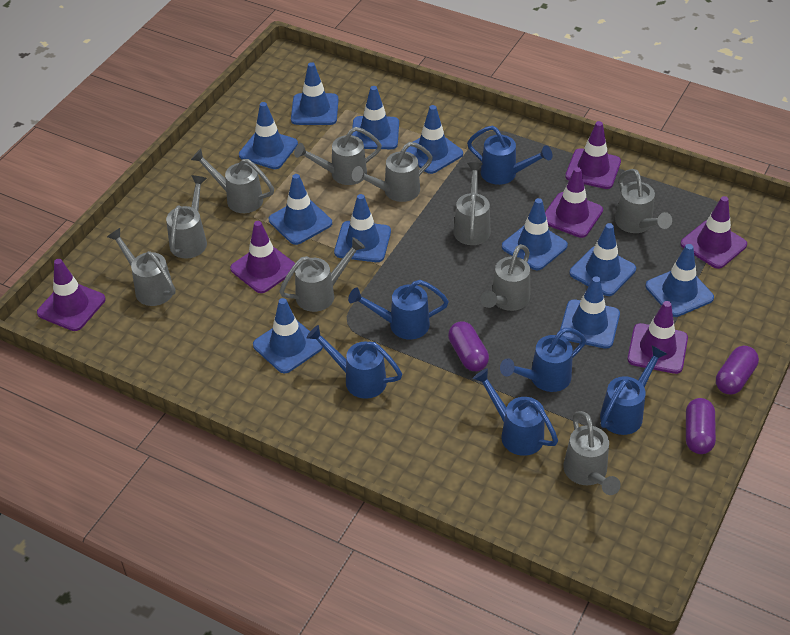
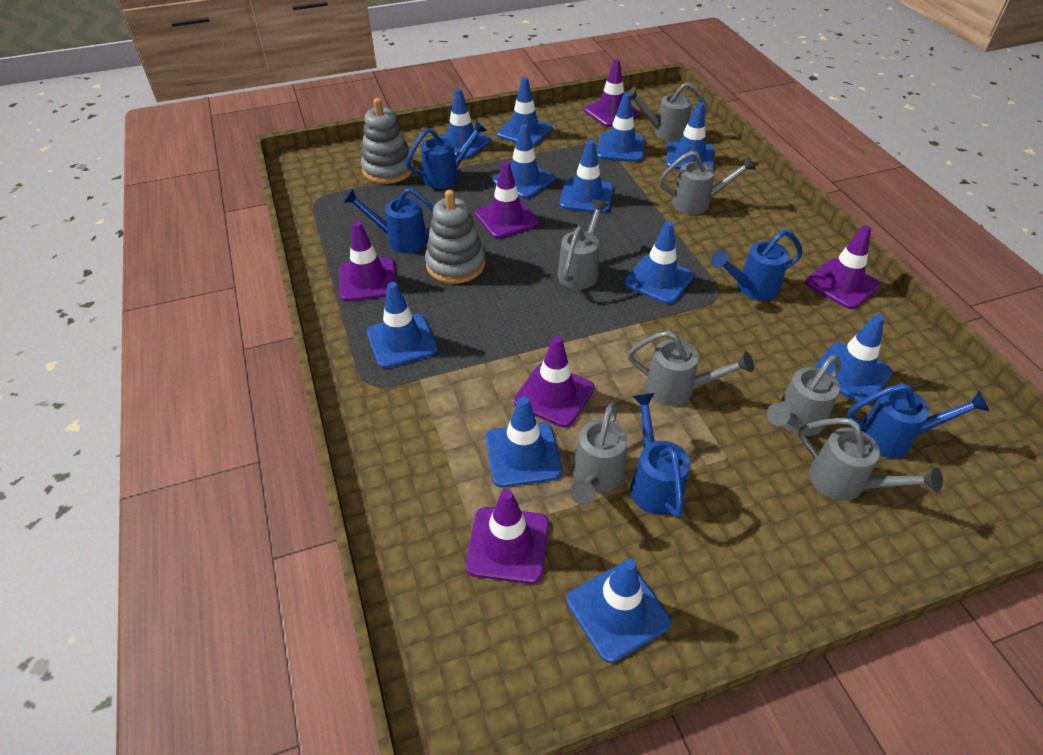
blue watering can: 6 -> 5
grey stacking toy: 0 -> 2
grey watering can: 10 -> 7
purple capsule: 3 -> 0

